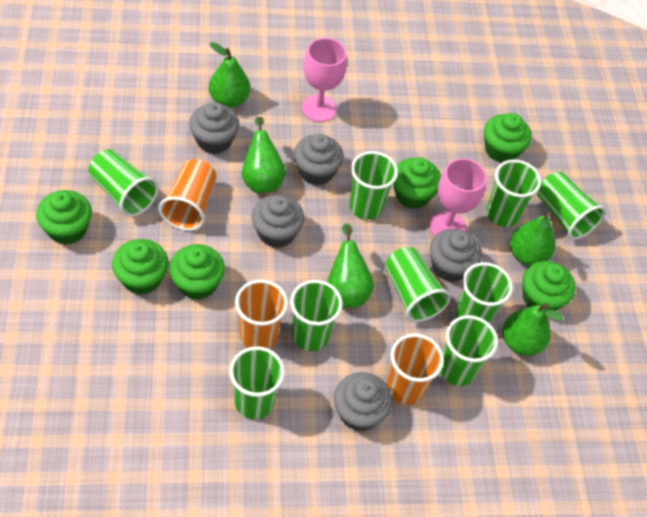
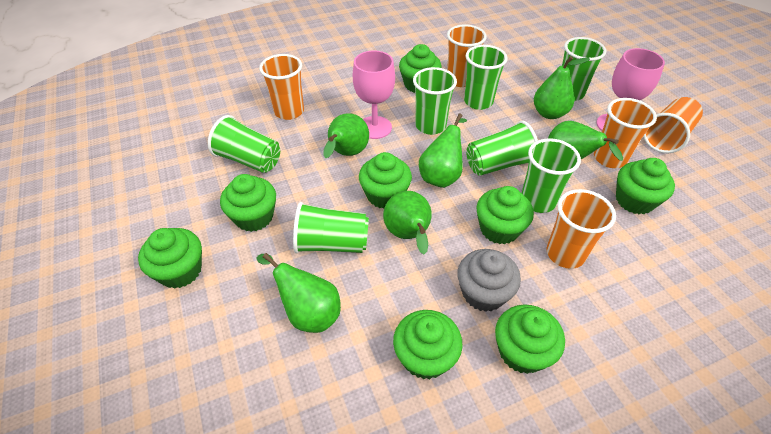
green cup: 9 -> 7
green cupcake: 6 -> 8
green pear: 5 -> 6
grey cupcake: 5 -> 1
orange cup: 3 -> 5

